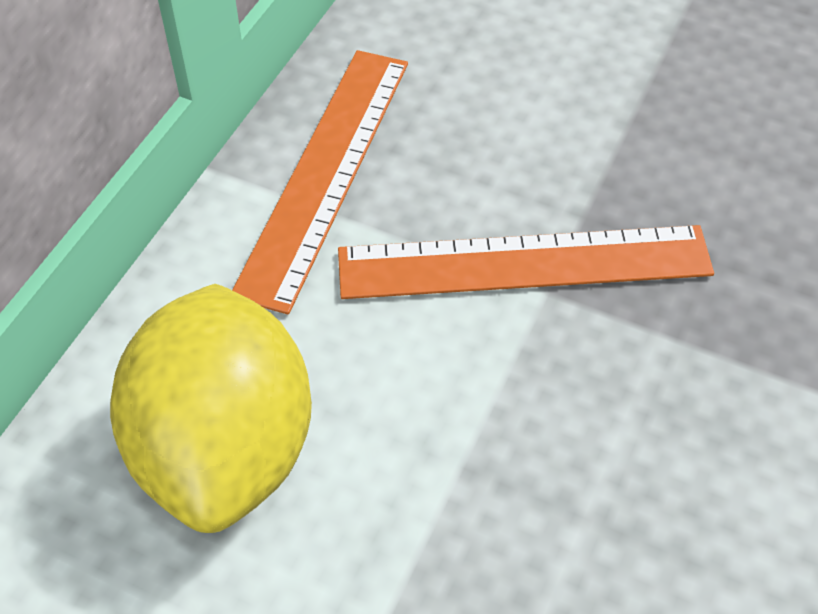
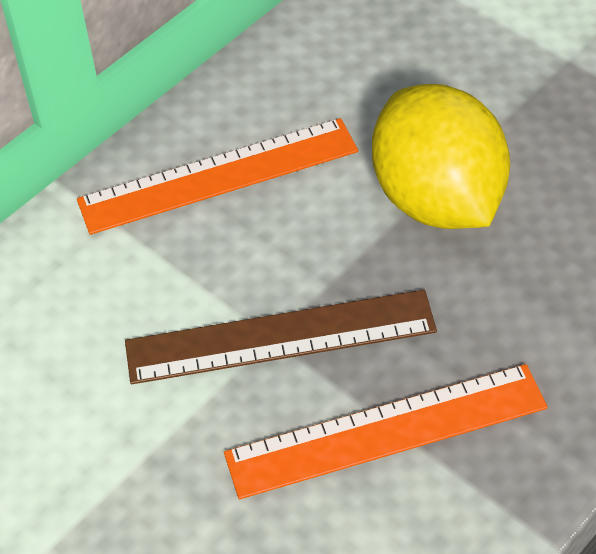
brown ruler: 0 -> 1

